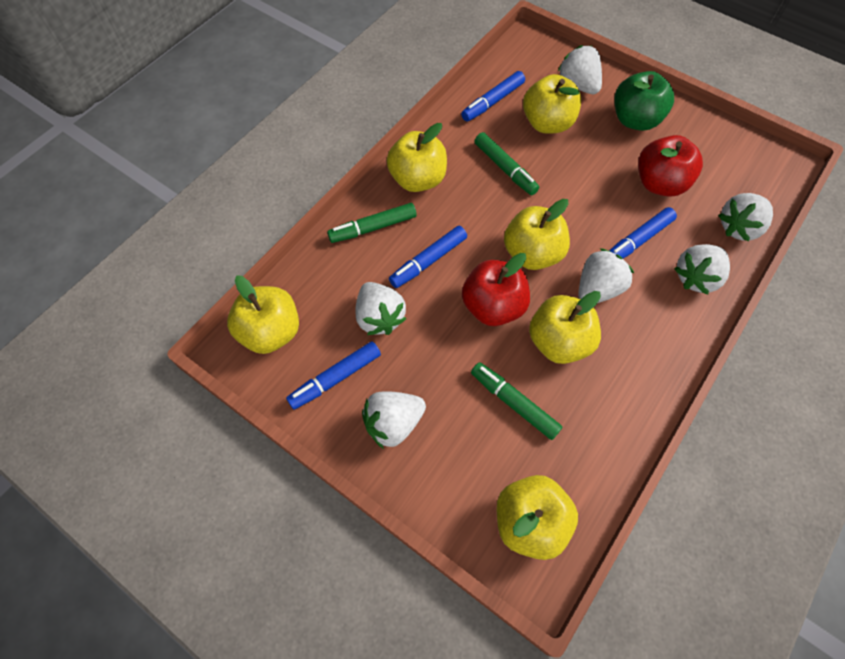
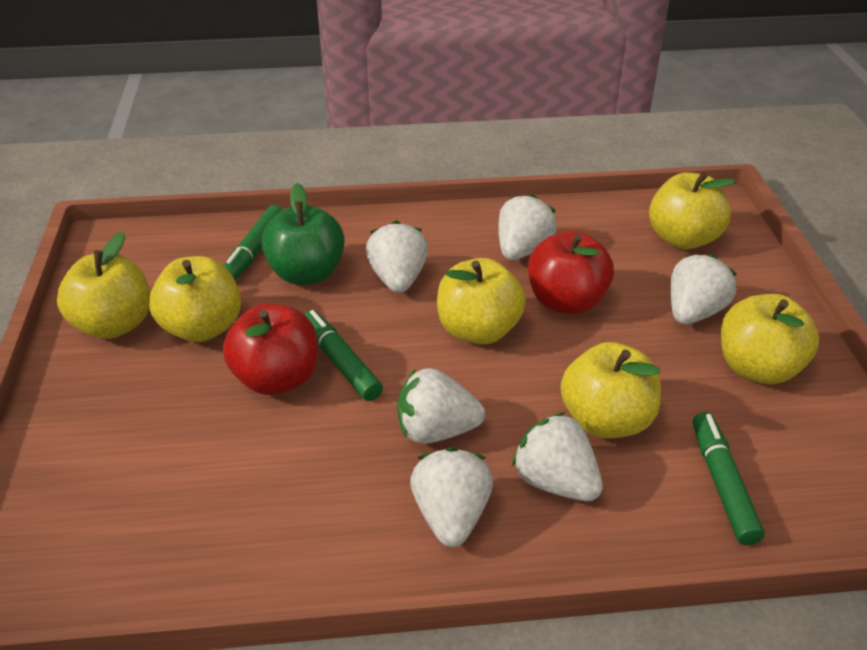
blue marker: 4 -> 0

